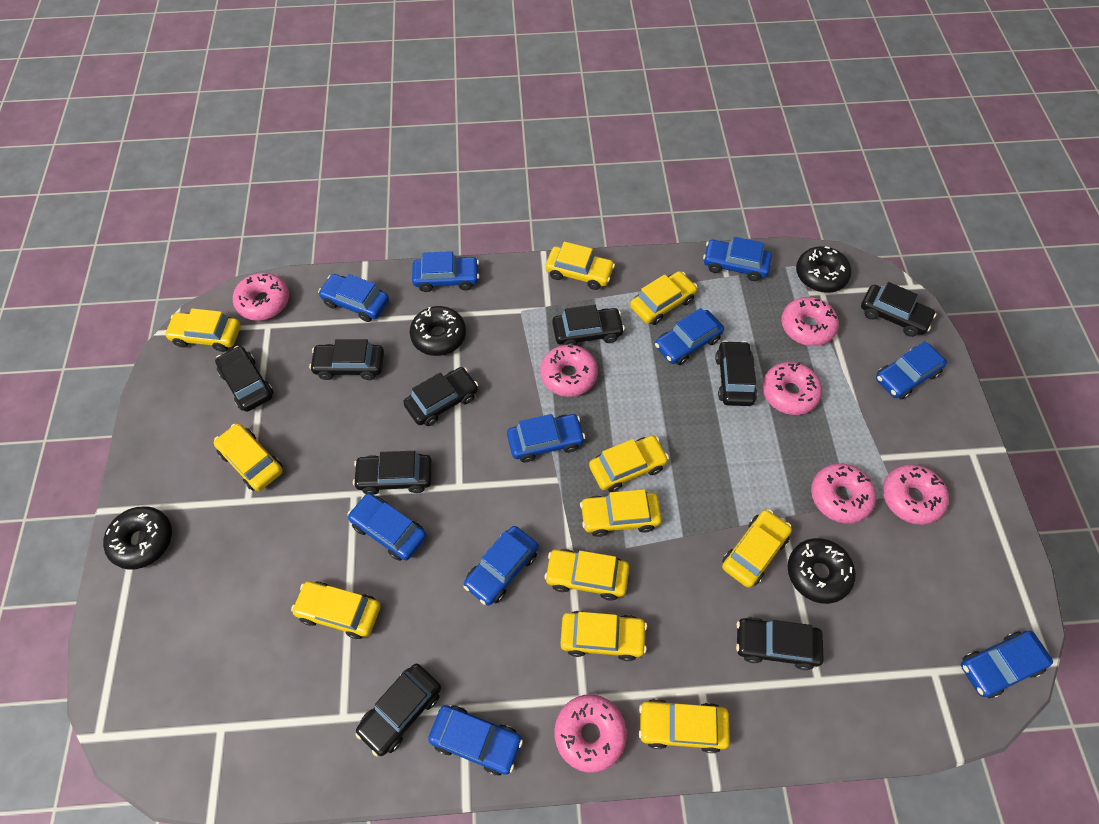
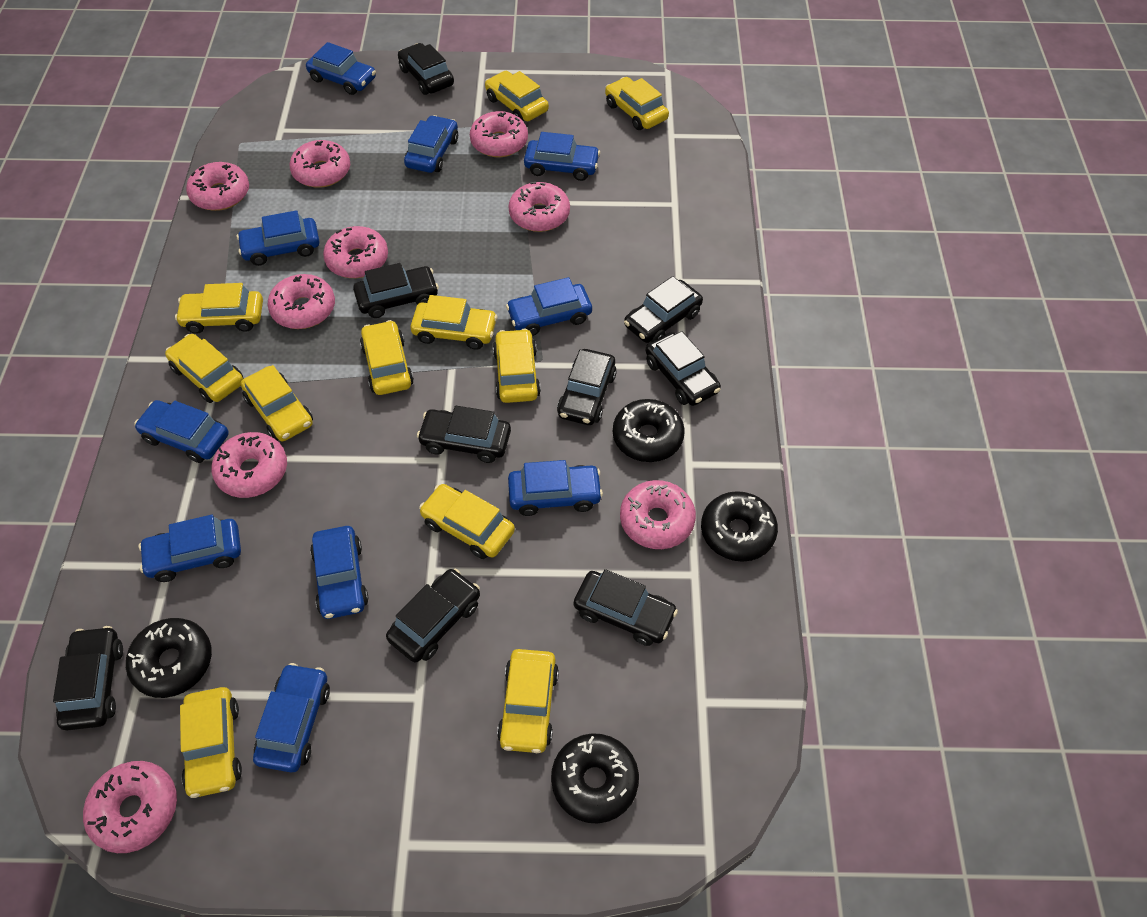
pink donut: 7 -> 9

